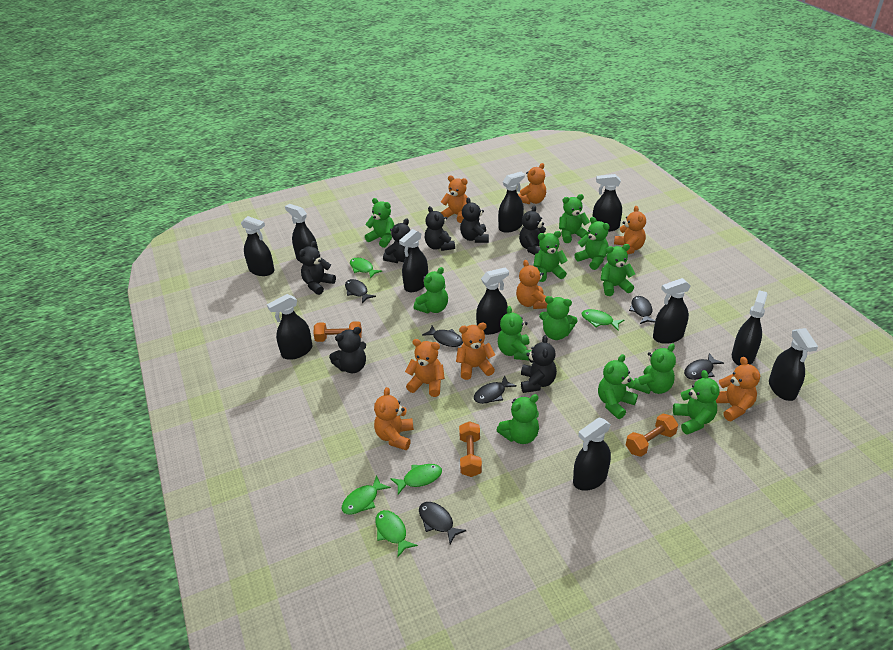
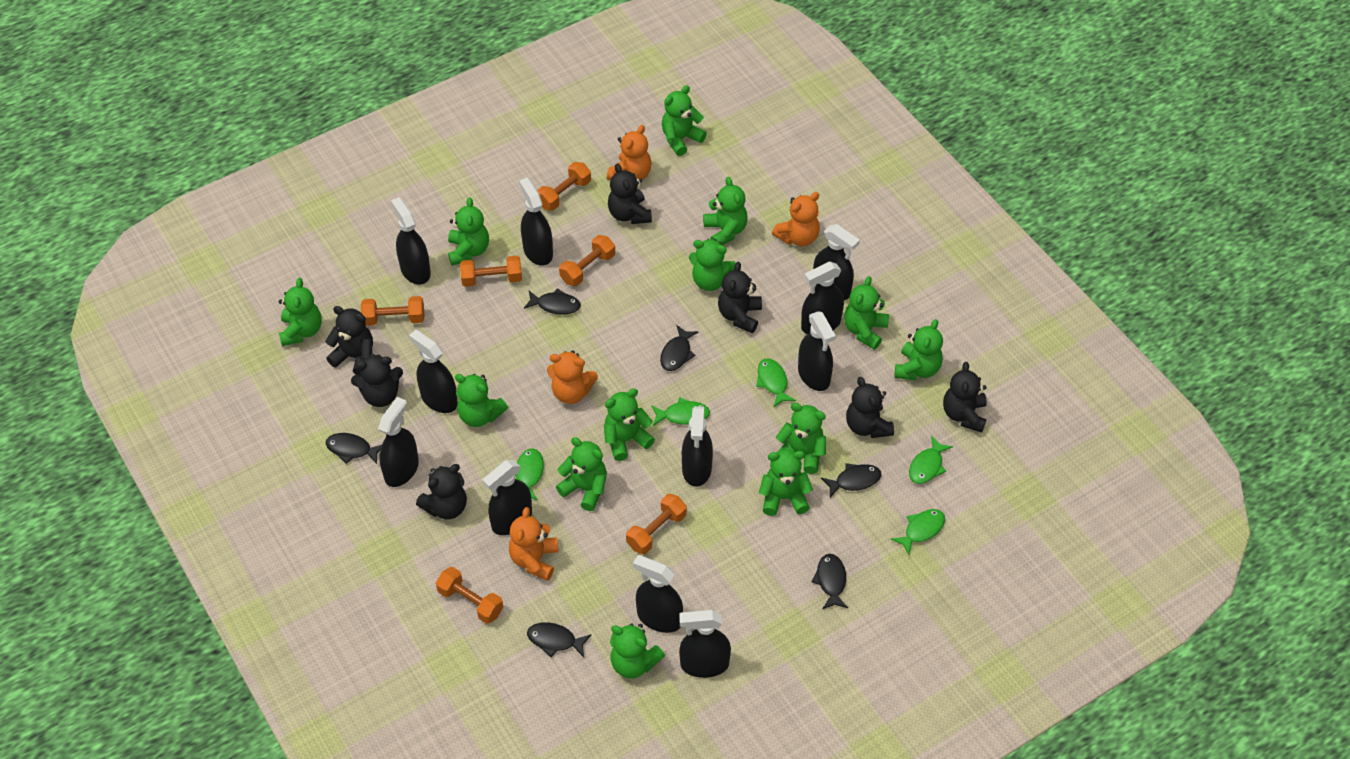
green teddy bear: 12 -> 13
orange dumbbell: 3 -> 6
orange teddy bear: 8 -> 4

